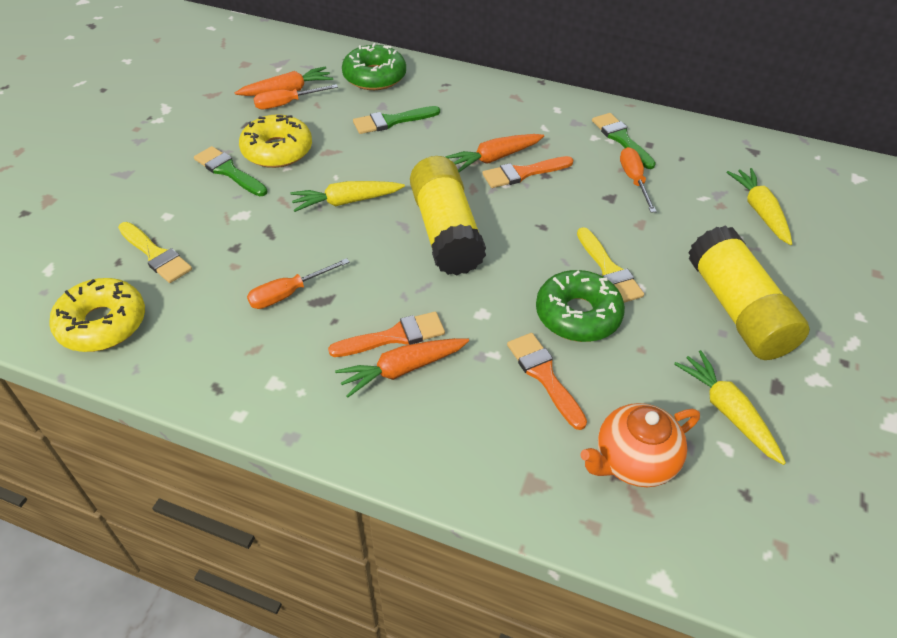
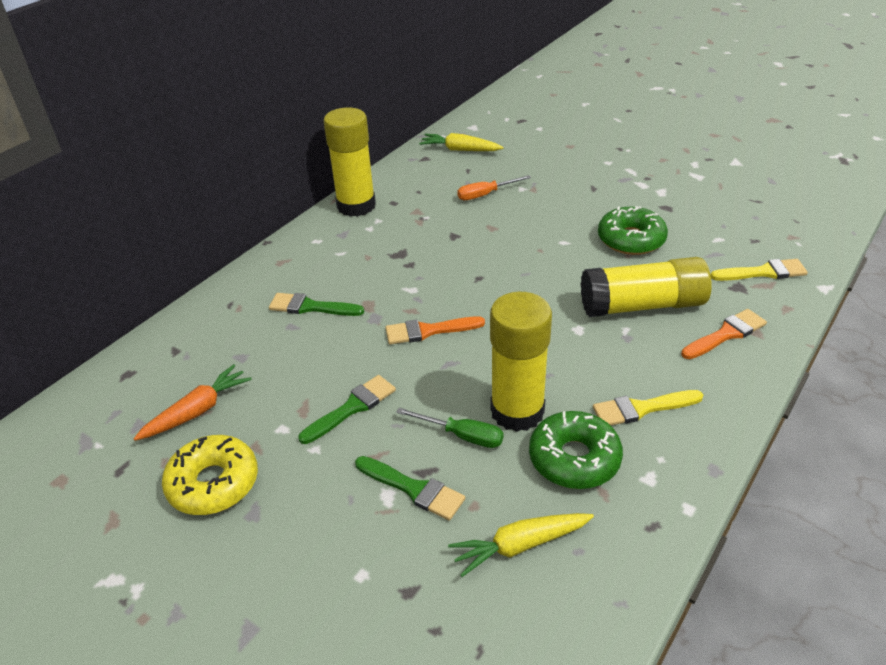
green screwdriver: 0 -> 1
orange brush: 3 -> 2
orange carrot: 3 -> 1
orange screwdriver: 3 -> 1
orange teapot: 1 -> 0
yellow carrot: 3 -> 2
yellow donut: 2 -> 1
yellow glue stick: 2 -> 3

